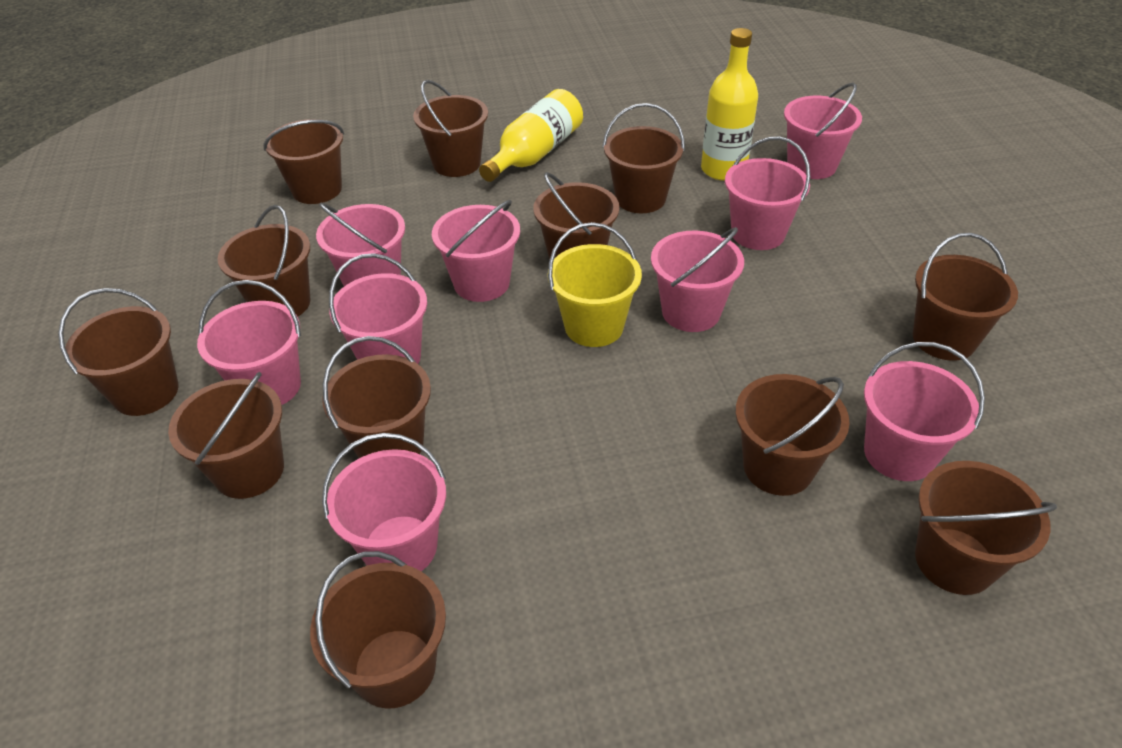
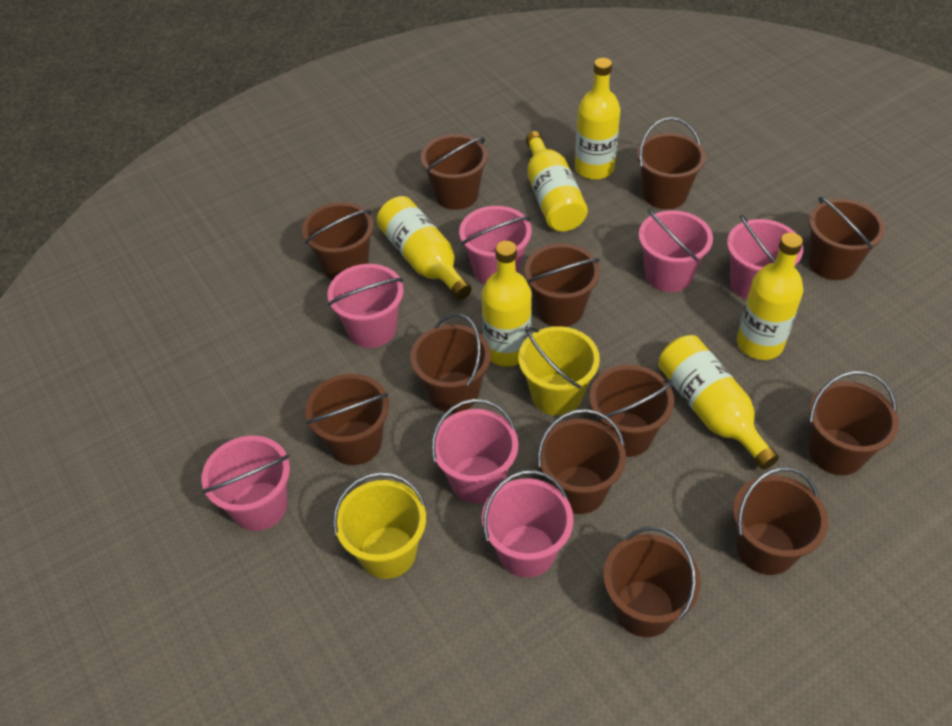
pink bucket: 9 -> 7
yellow bottle: 2 -> 6
yellow bucket: 1 -> 2

